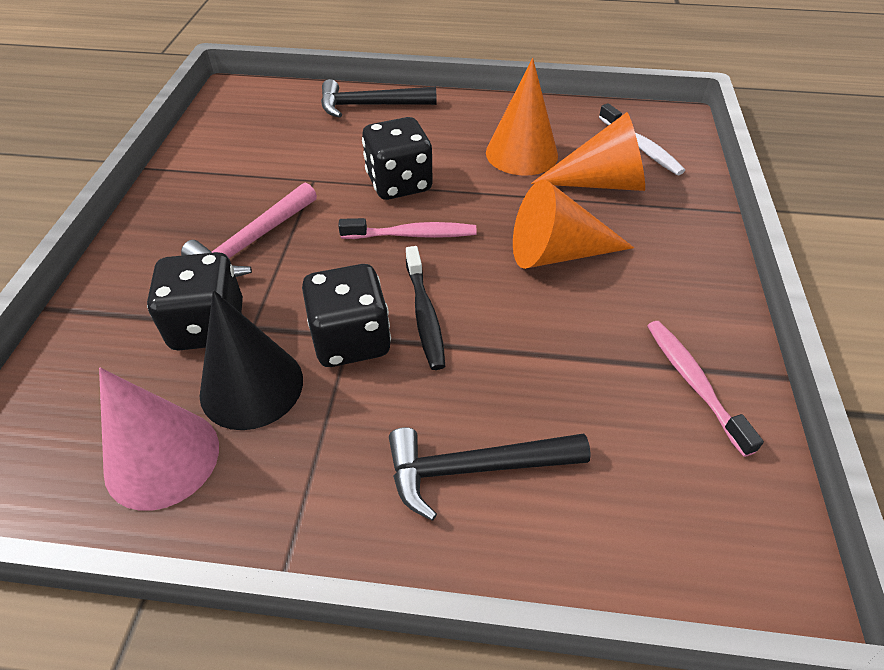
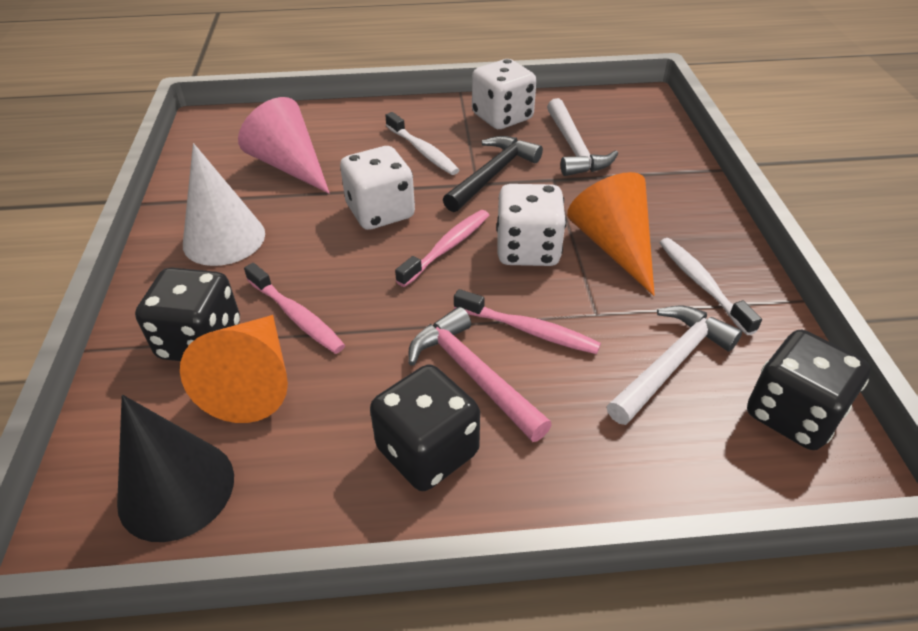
black hammer: 2 -> 1
black toothbrush: 1 -> 0
orange cone: 3 -> 2
pink toothbrush: 2 -> 3
white cone: 0 -> 1
white dice: 0 -> 3
white hammer: 0 -> 2
white toothbrush: 1 -> 2

